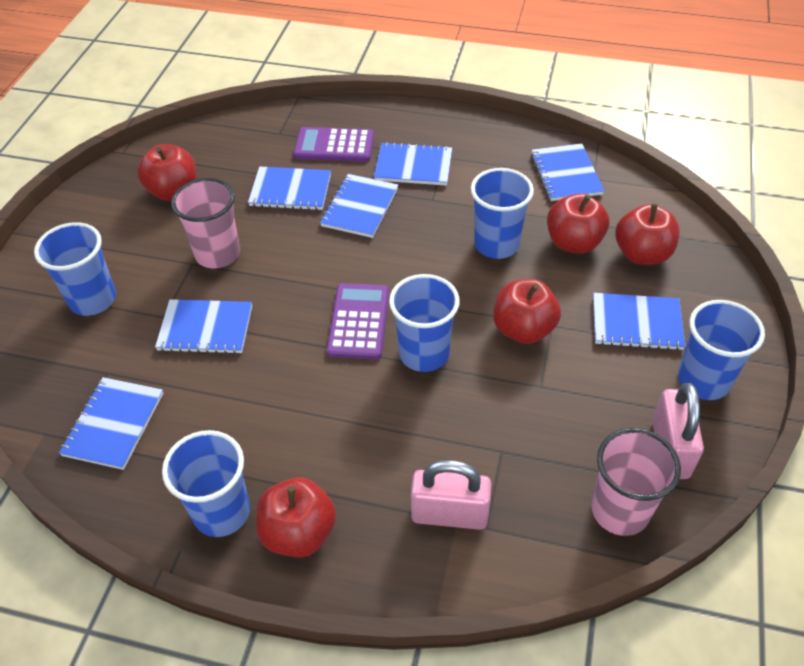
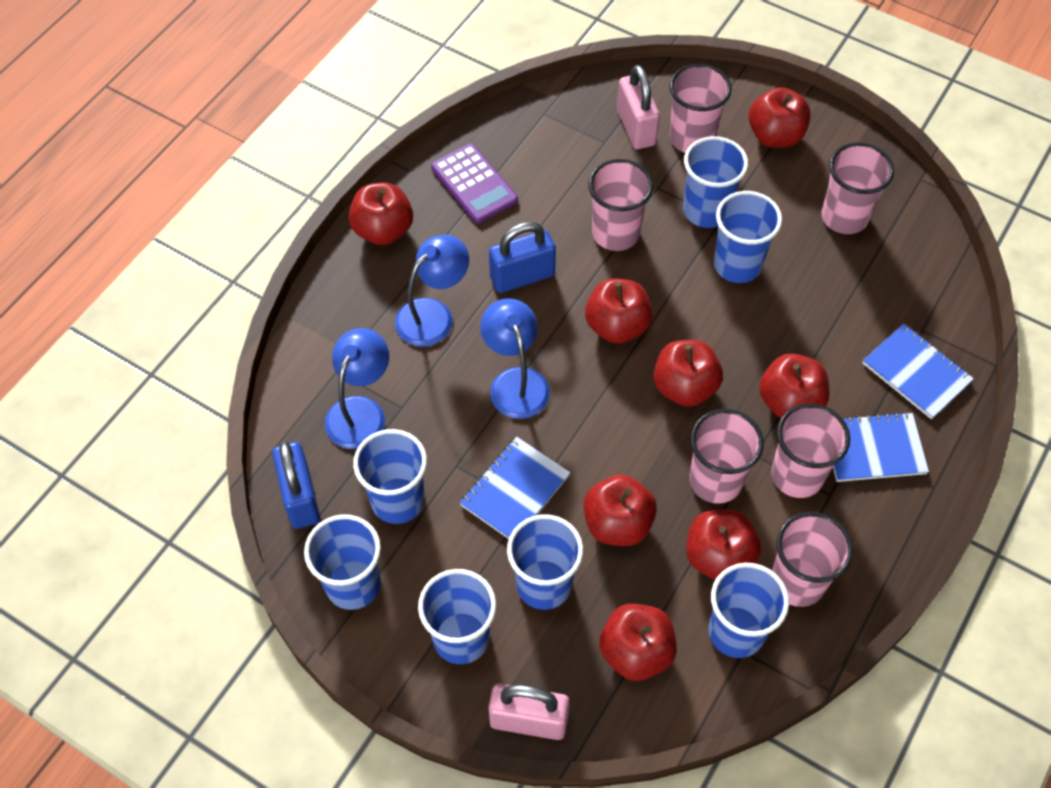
blue cup: 5 -> 7
blue lamp: 0 -> 3
blue notebook: 7 -> 3
blue padlock: 0 -> 2
pink cup: 2 -> 6
purple calculator: 2 -> 1
red apple: 5 -> 8

